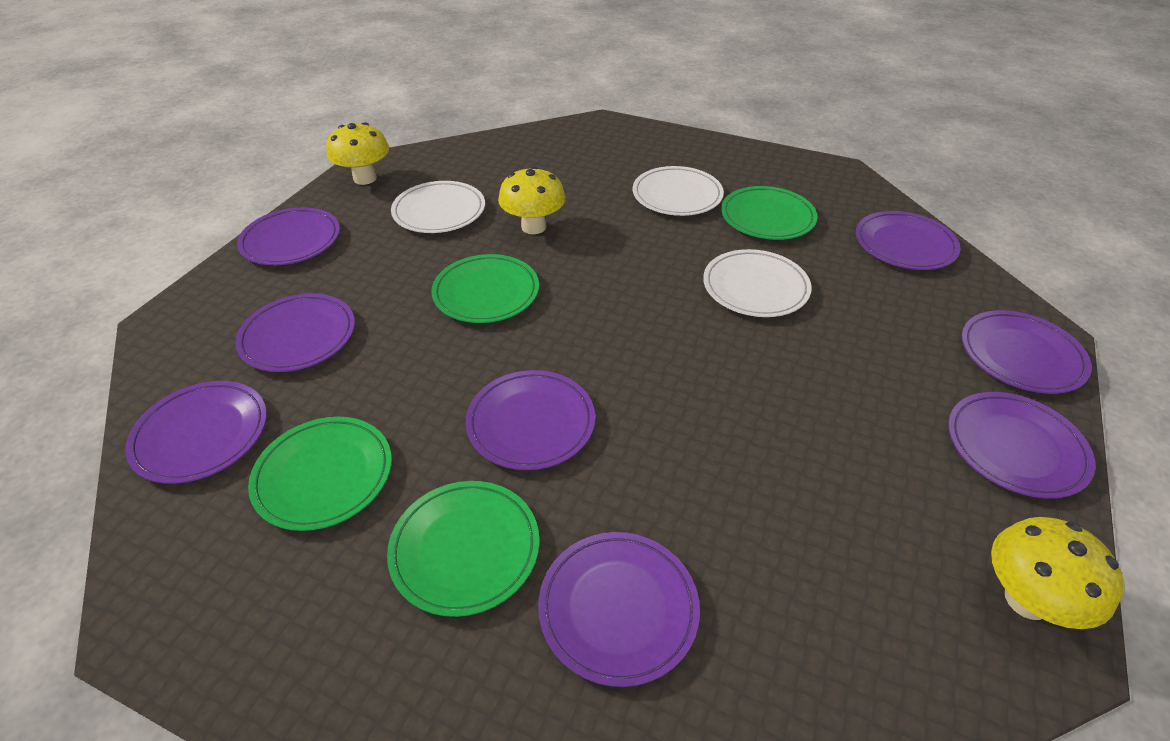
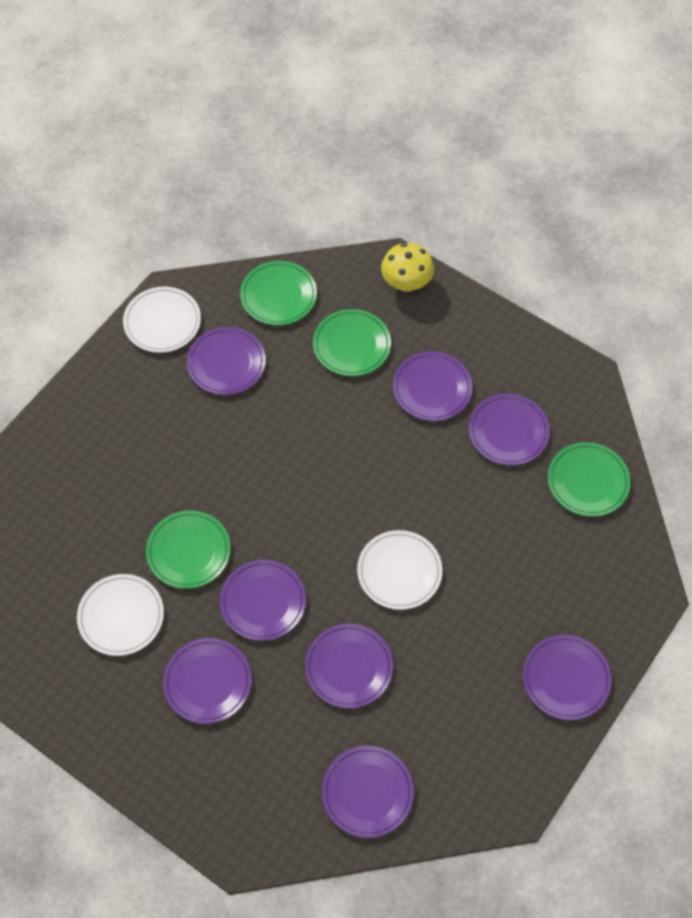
yellow mushroom: 3 -> 1

